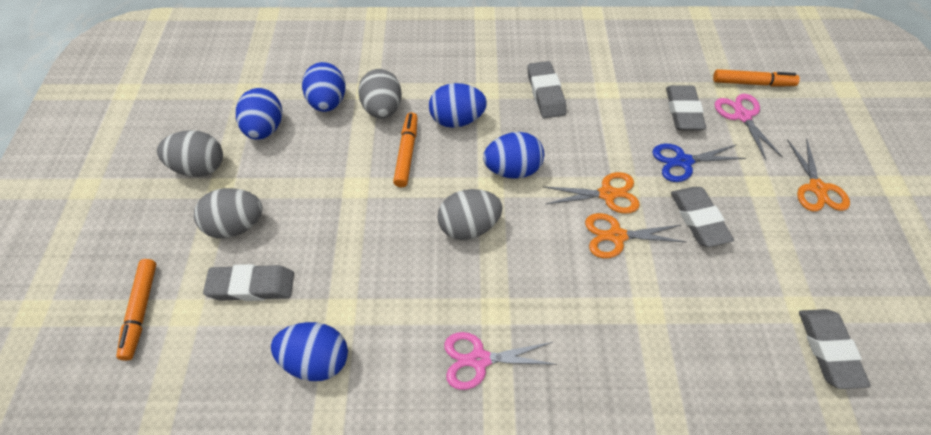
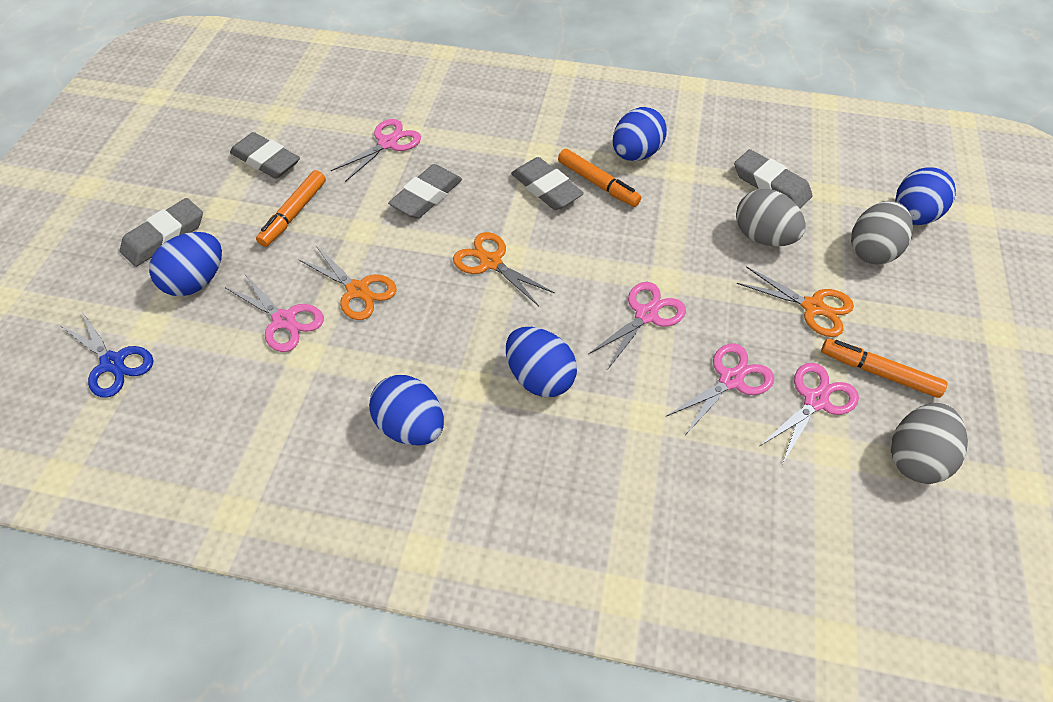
grey egg: 4 -> 3
pink scissors: 2 -> 5

